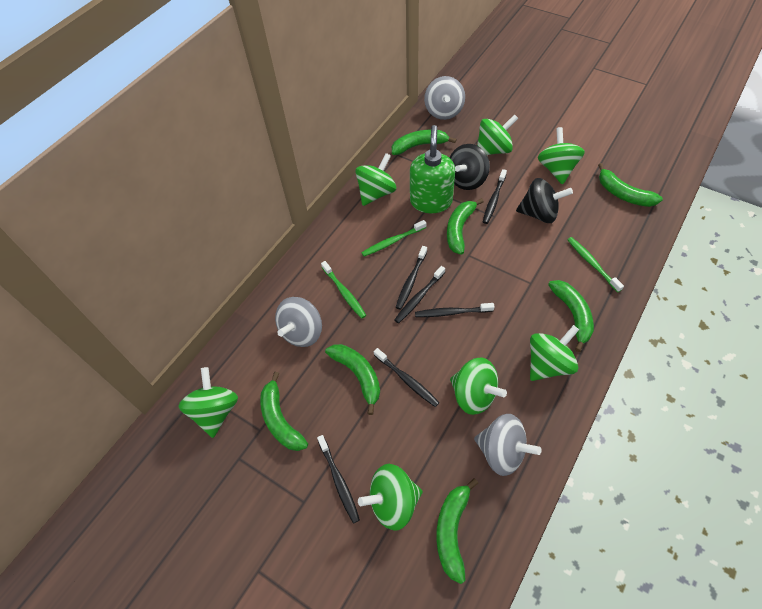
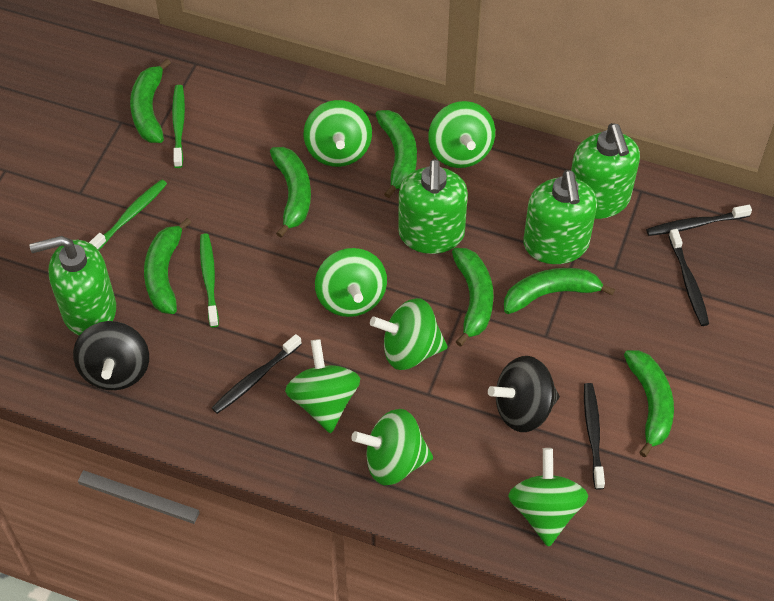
black toothbrush: 6 -> 4
green soap dispenser: 1 -> 4
grey spinning top: 3 -> 0

